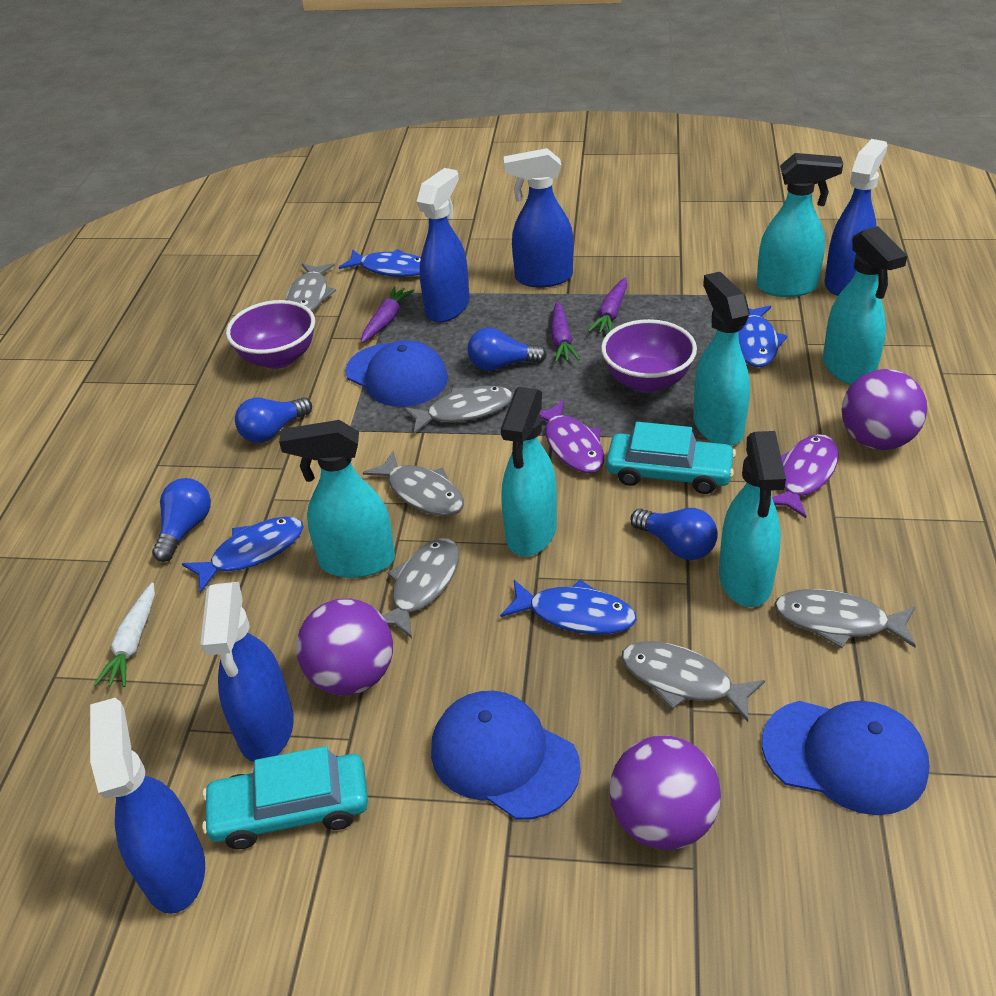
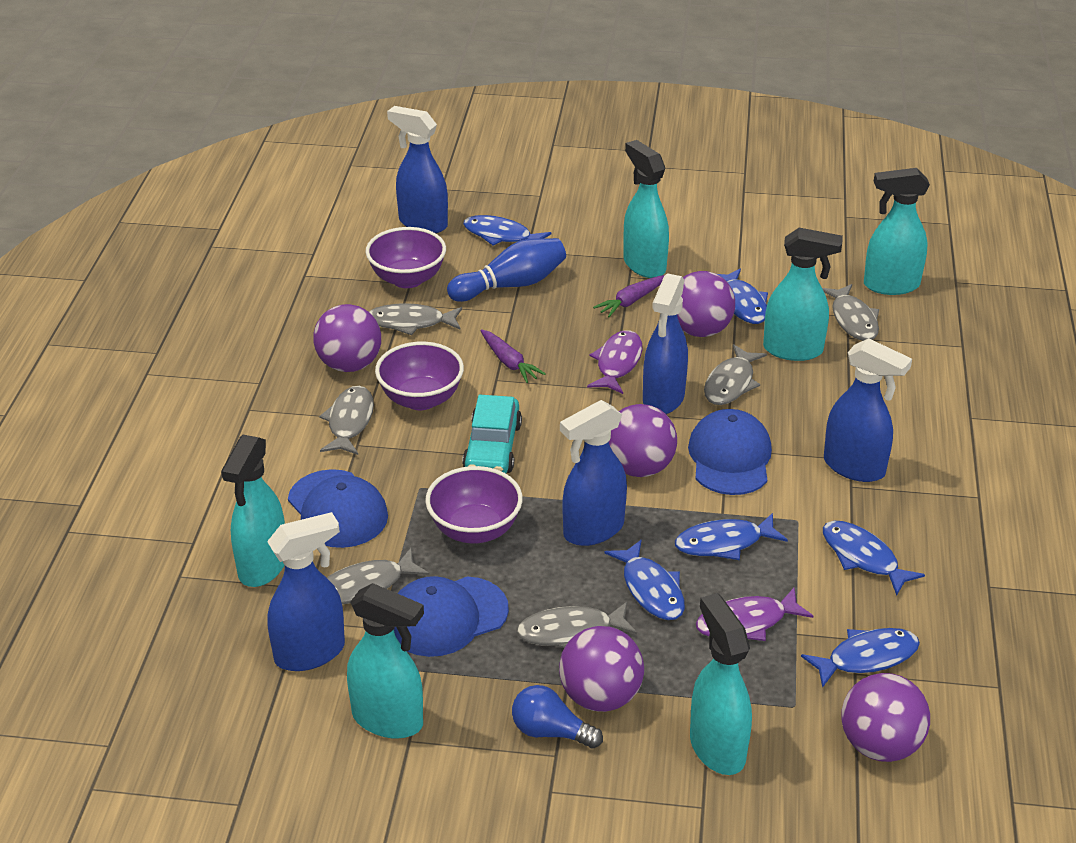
blue bowling pin: 0 -> 1
blue fish: 4 -> 6
blue light bulb: 4 -> 1
purple ball: 3 -> 5
purple bowl: 2 -> 3
purple carrot: 3 -> 2
turquoise car: 2 -> 1
white carrot: 1 -> 0

